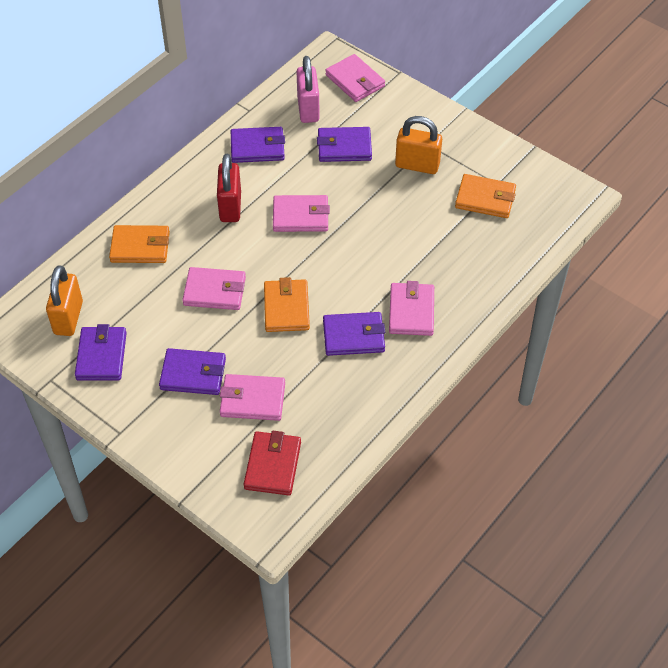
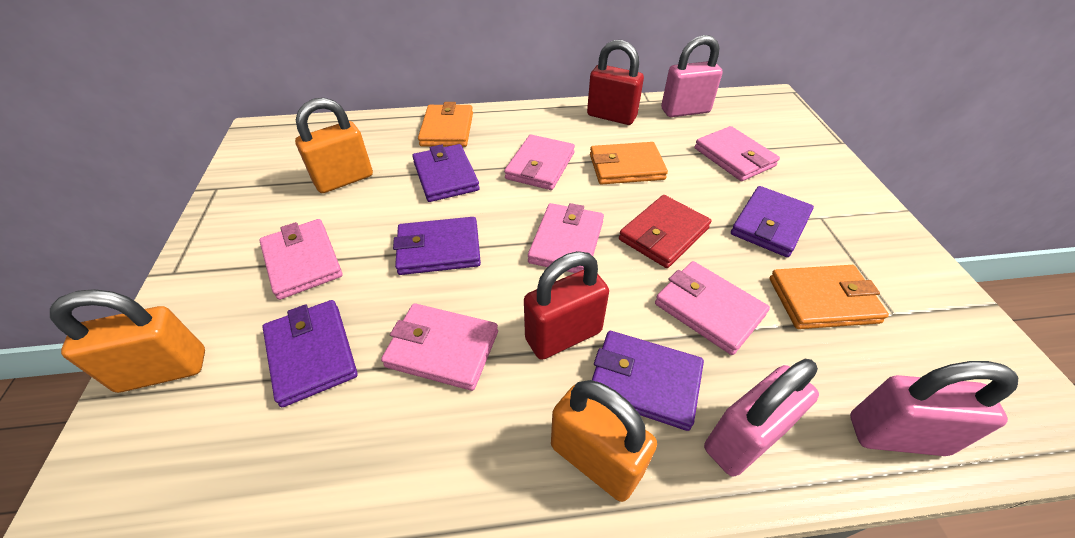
orange padlock: 2 -> 3
pink padlock: 1 -> 3
pink wallet: 5 -> 6
red padlock: 1 -> 2

